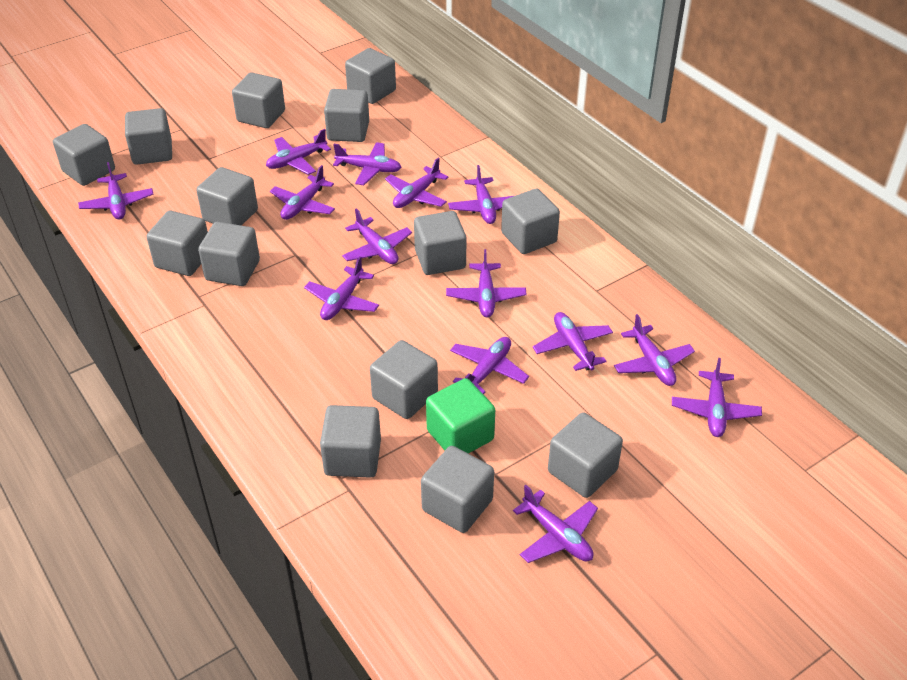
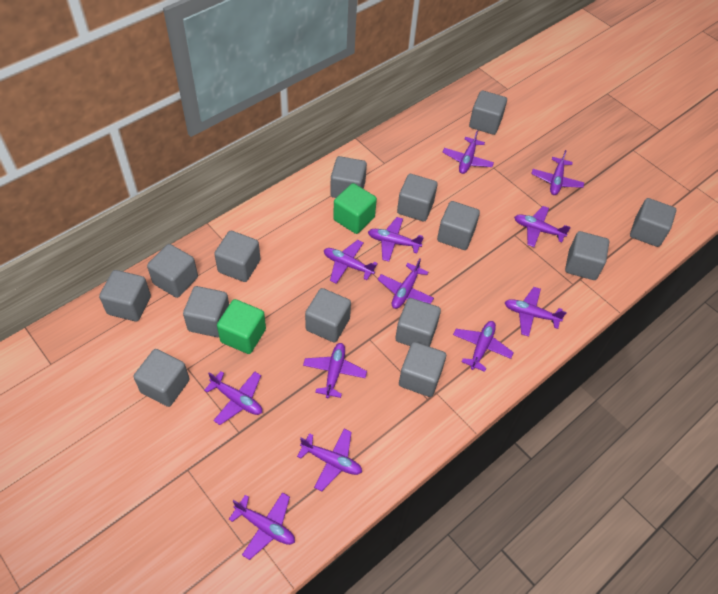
green cube: 1 -> 2
purple plane: 14 -> 12

